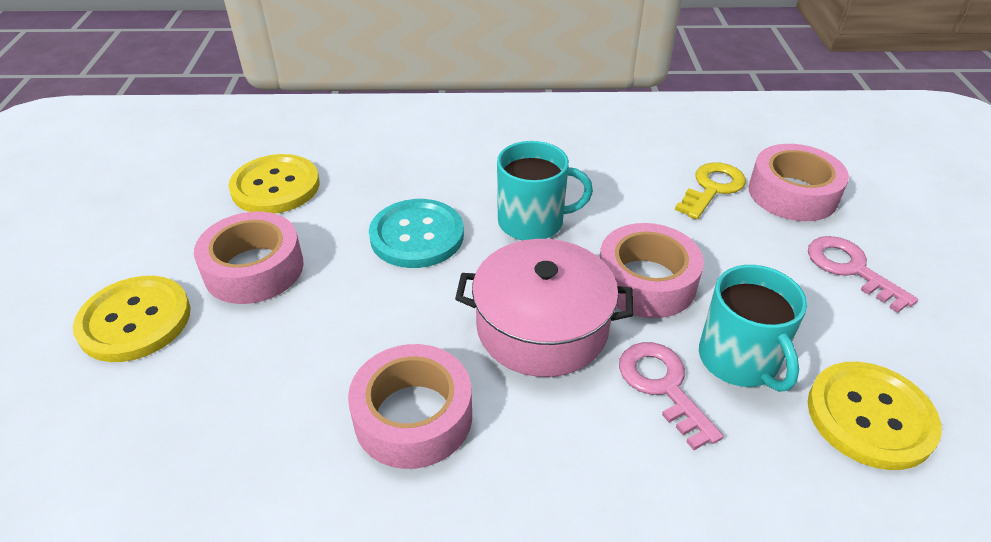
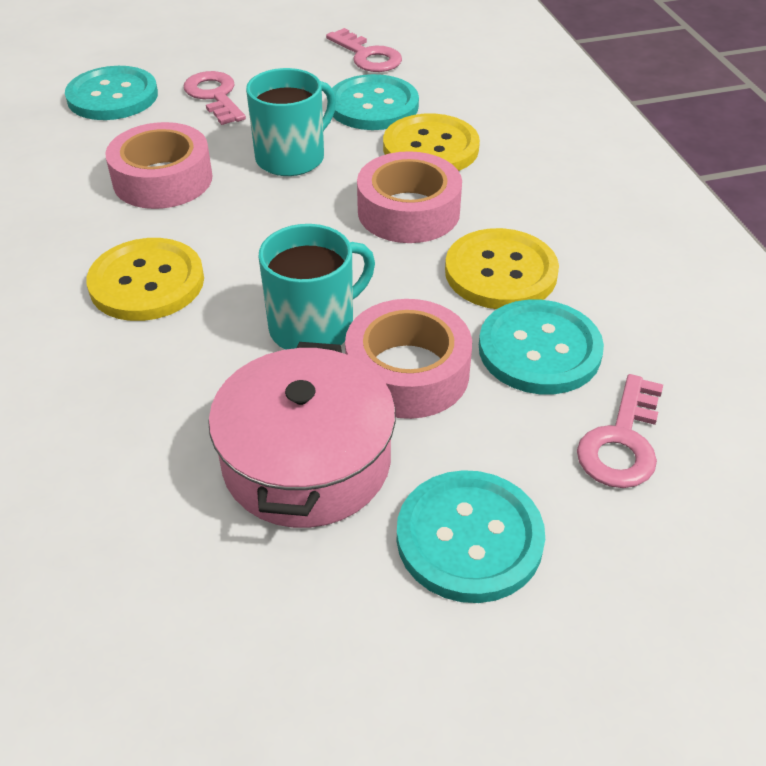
pink key: 2 -> 3
pink tape: 4 -> 3
turquoise button: 1 -> 4
yellow key: 1 -> 0

